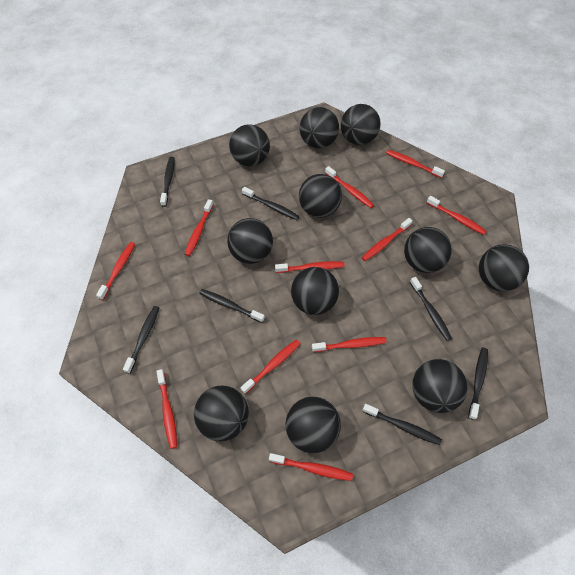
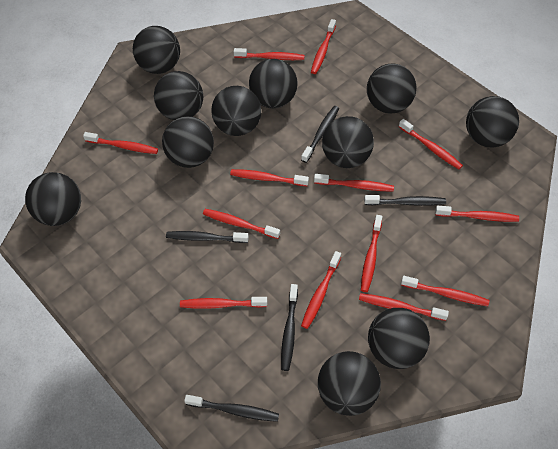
black toothbrush: 7 -> 5
red toothbrush: 11 -> 13

